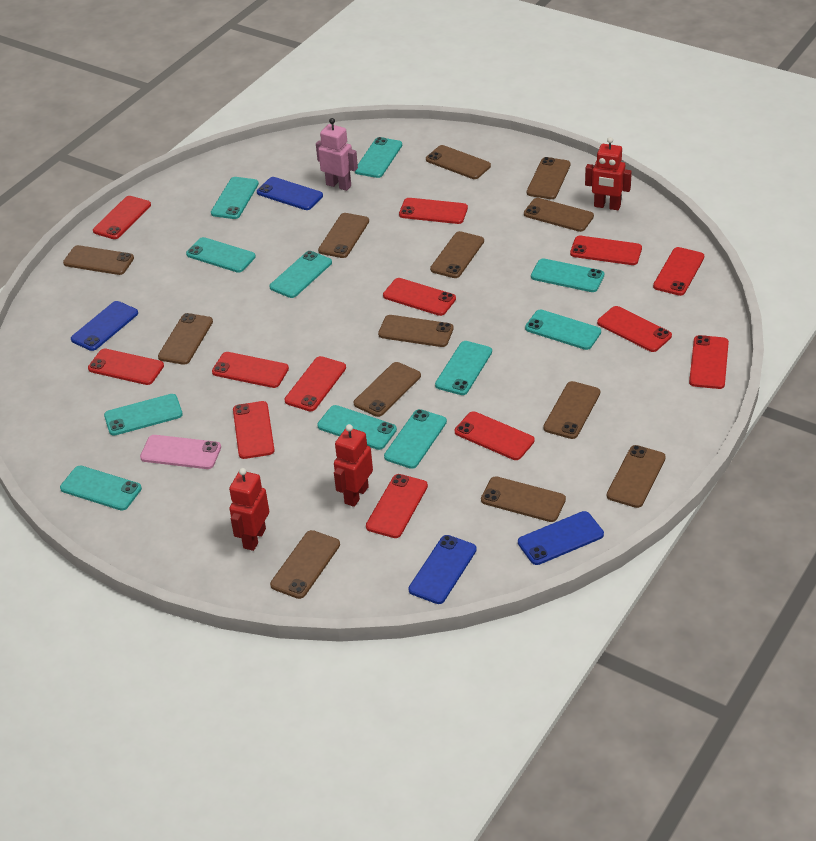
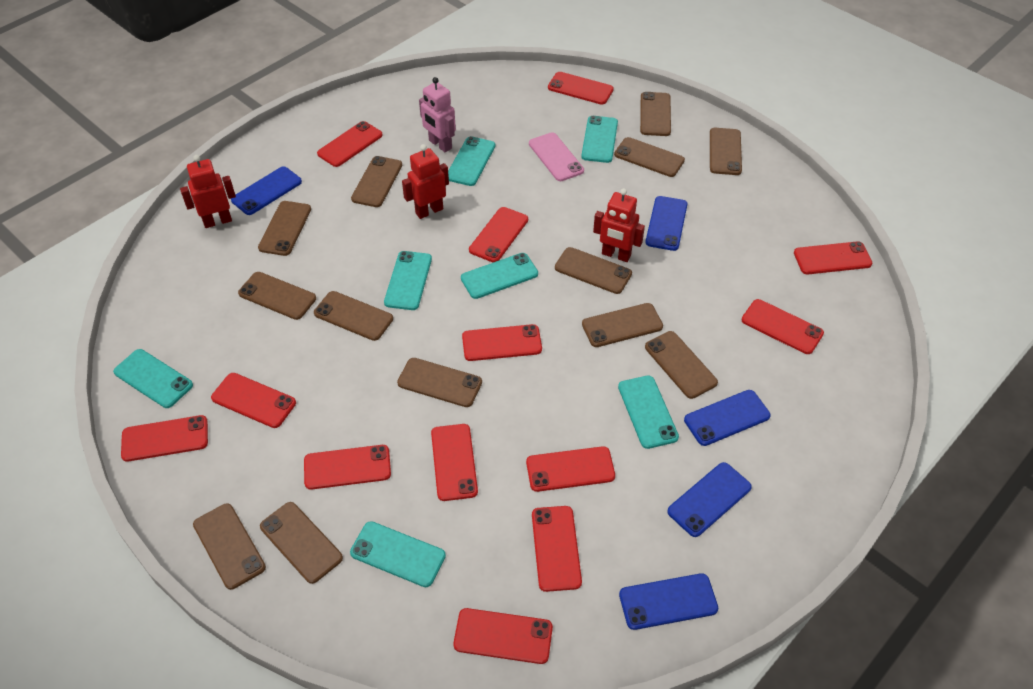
blue phone: 4 -> 5
turquoise phone: 11 -> 7

